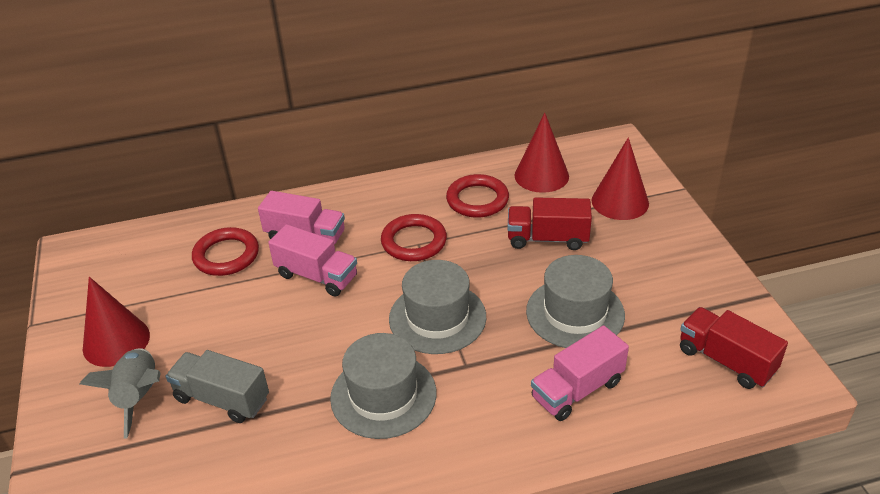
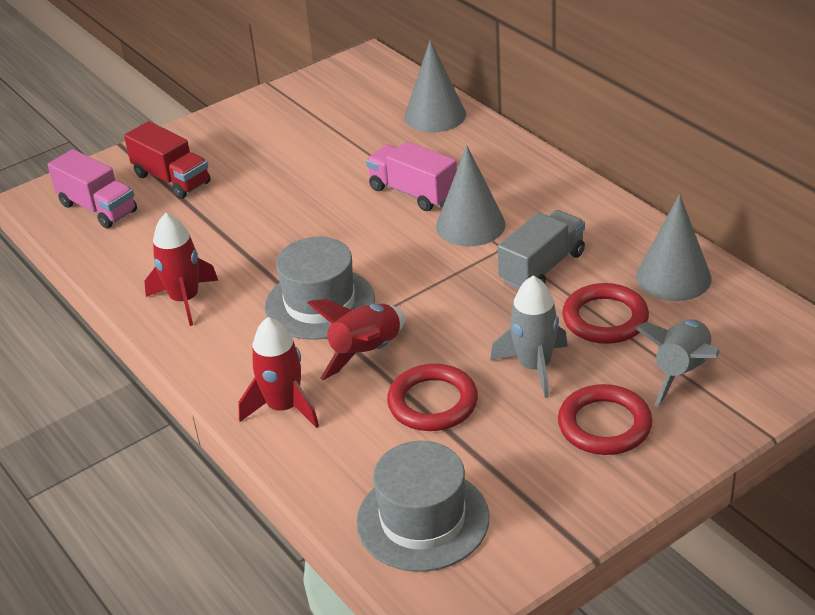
grey cone: 0 -> 3
grey hat: 3 -> 2
grey rocket: 1 -> 2
pink truck: 3 -> 2
red cone: 3 -> 0
red rocket: 0 -> 3
red truck: 2 -> 1

